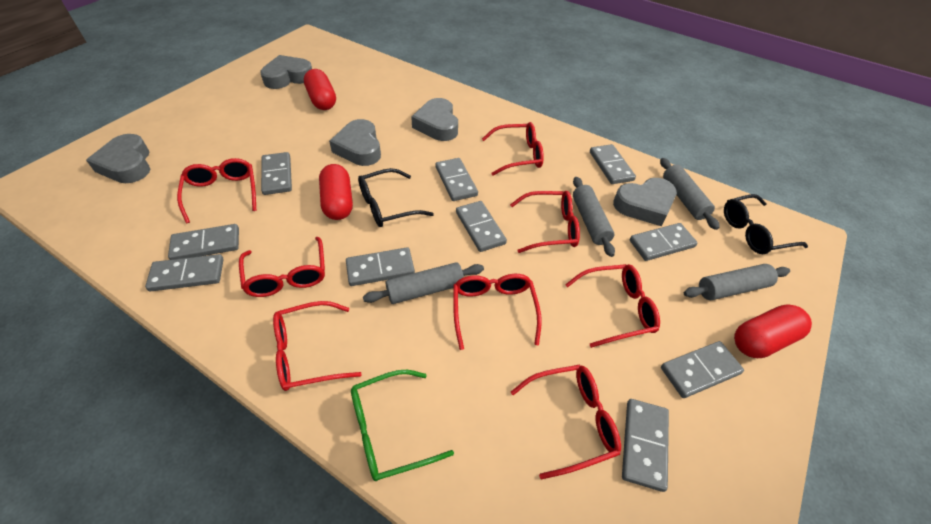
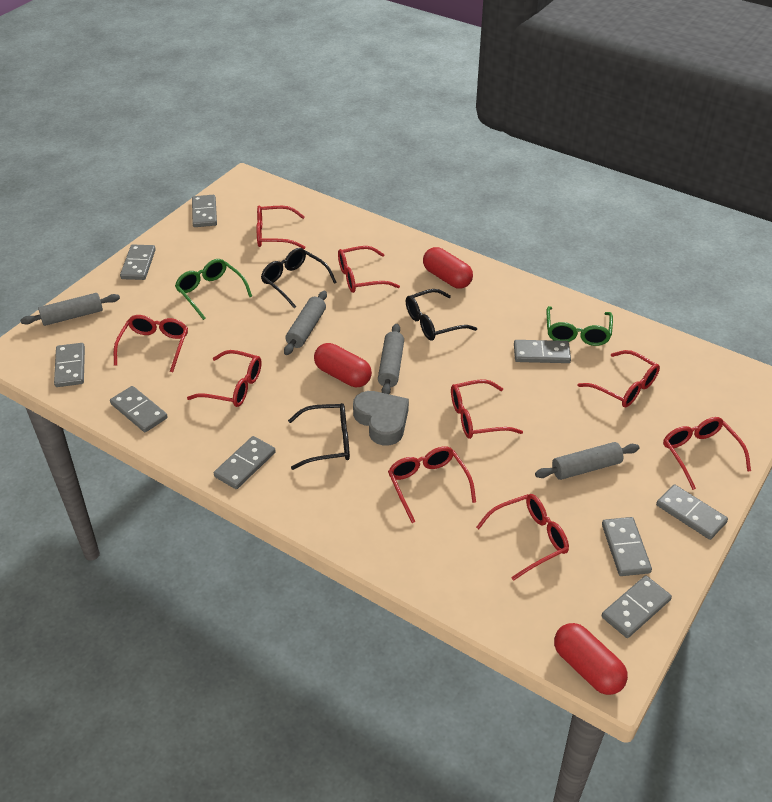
black glasses: 2 -> 3
green glasses: 1 -> 2
grey domino: 10 -> 9
grey heart: 5 -> 1
red glasses: 8 -> 9

